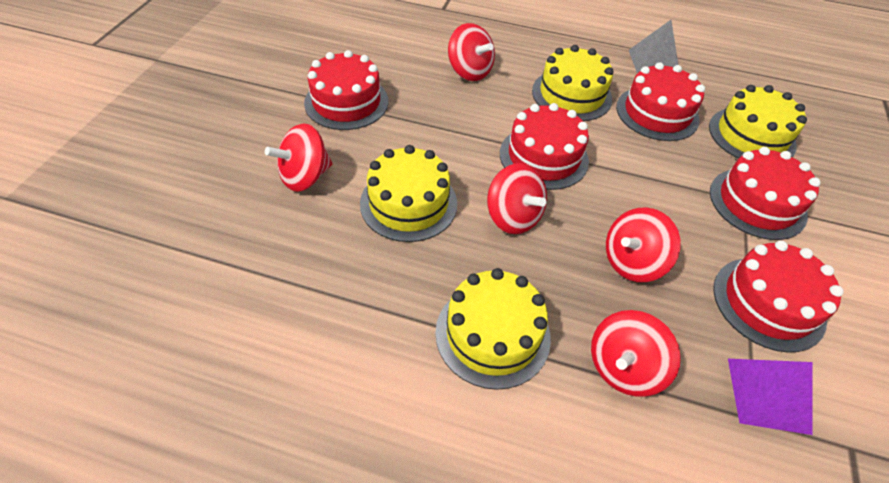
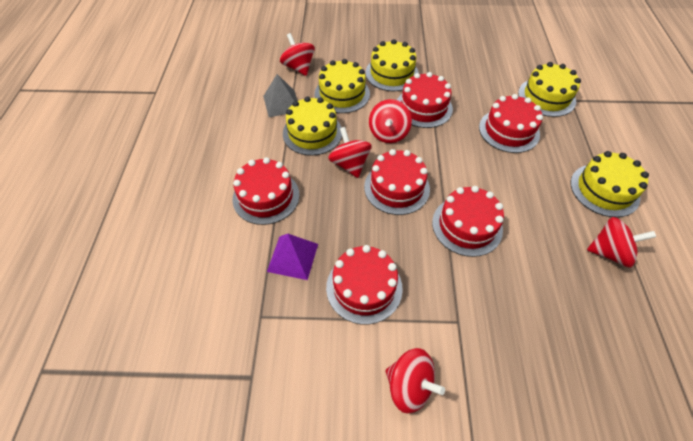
red cake: 5 -> 6
yellow cake: 4 -> 5

